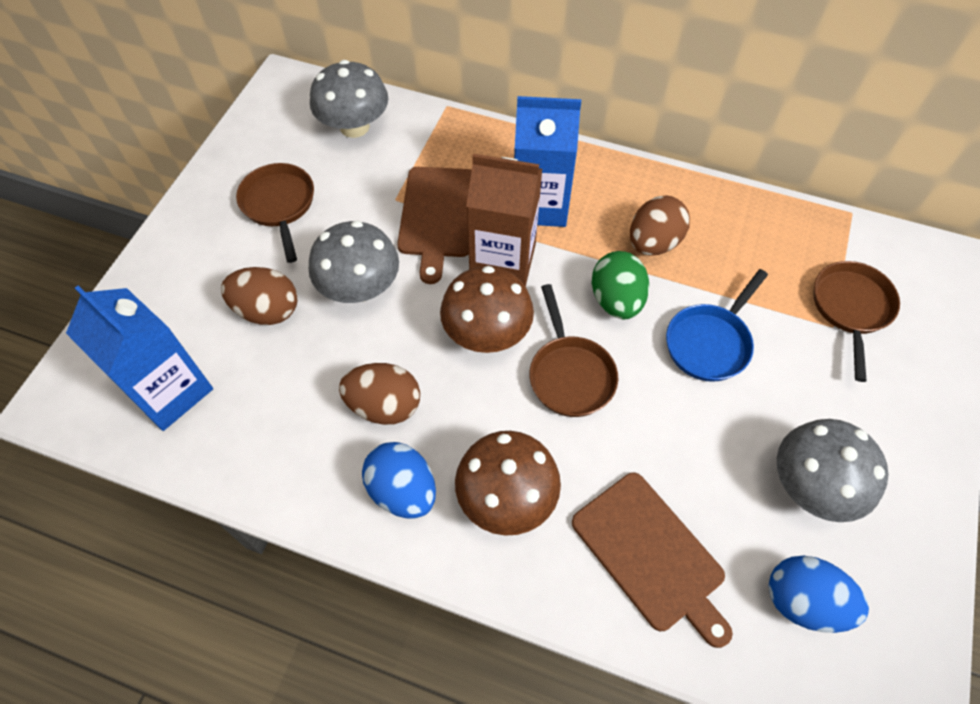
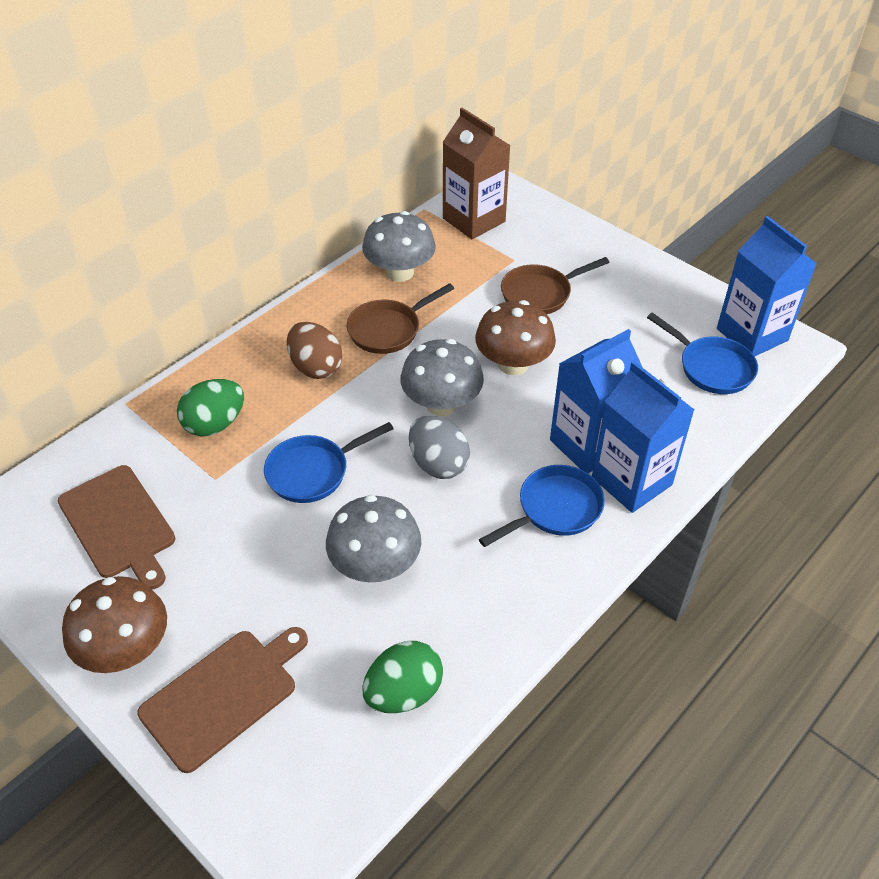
blue carton: 2 -> 3
blue egg: 2 -> 0
blue pan: 1 -> 3
brown egg: 3 -> 1
brown pan: 3 -> 2
green egg: 1 -> 2
grey egg: 0 -> 1

